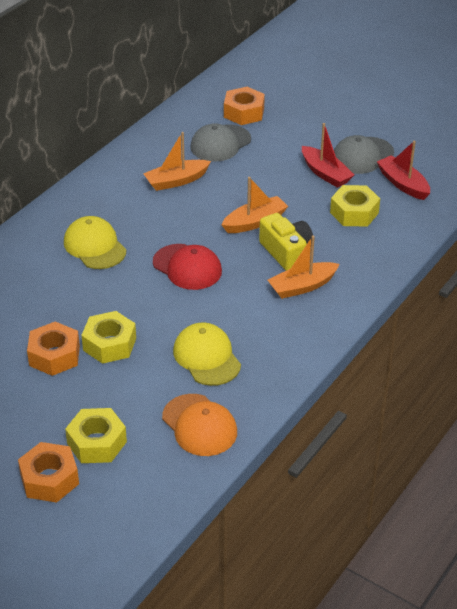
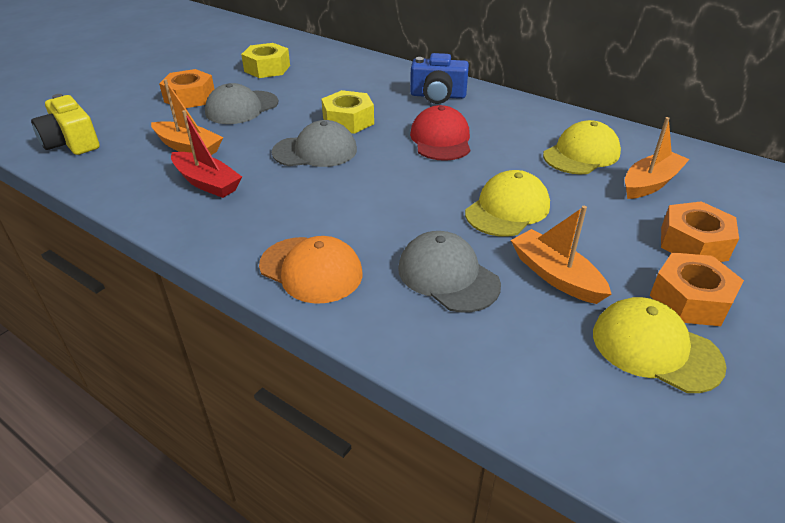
blue camera: 0 -> 1
grey cap: 2 -> 3
red boat: 2 -> 1
yellow cap: 2 -> 3
yellow nut: 3 -> 2

